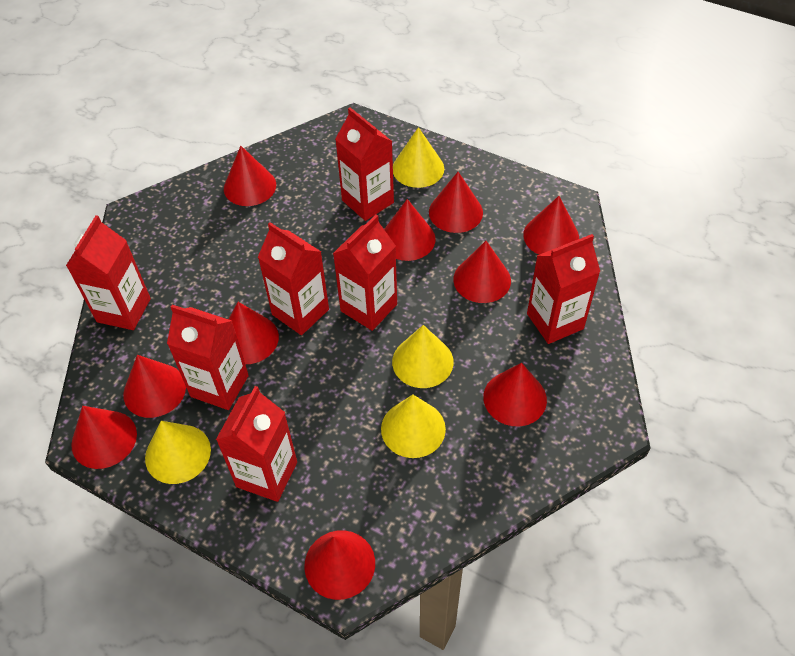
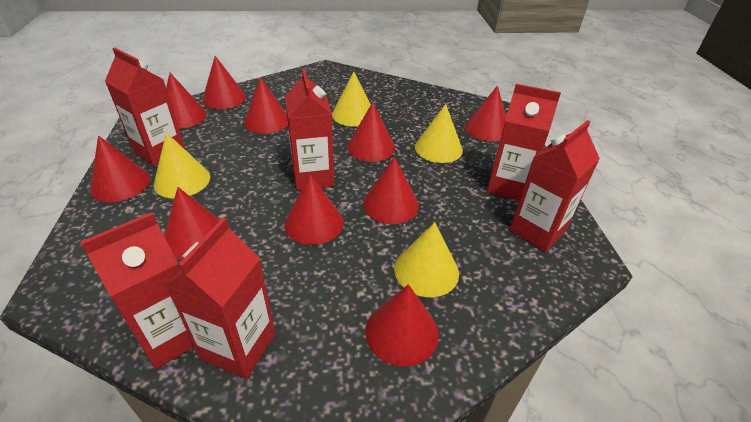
red carton: 7 -> 6

